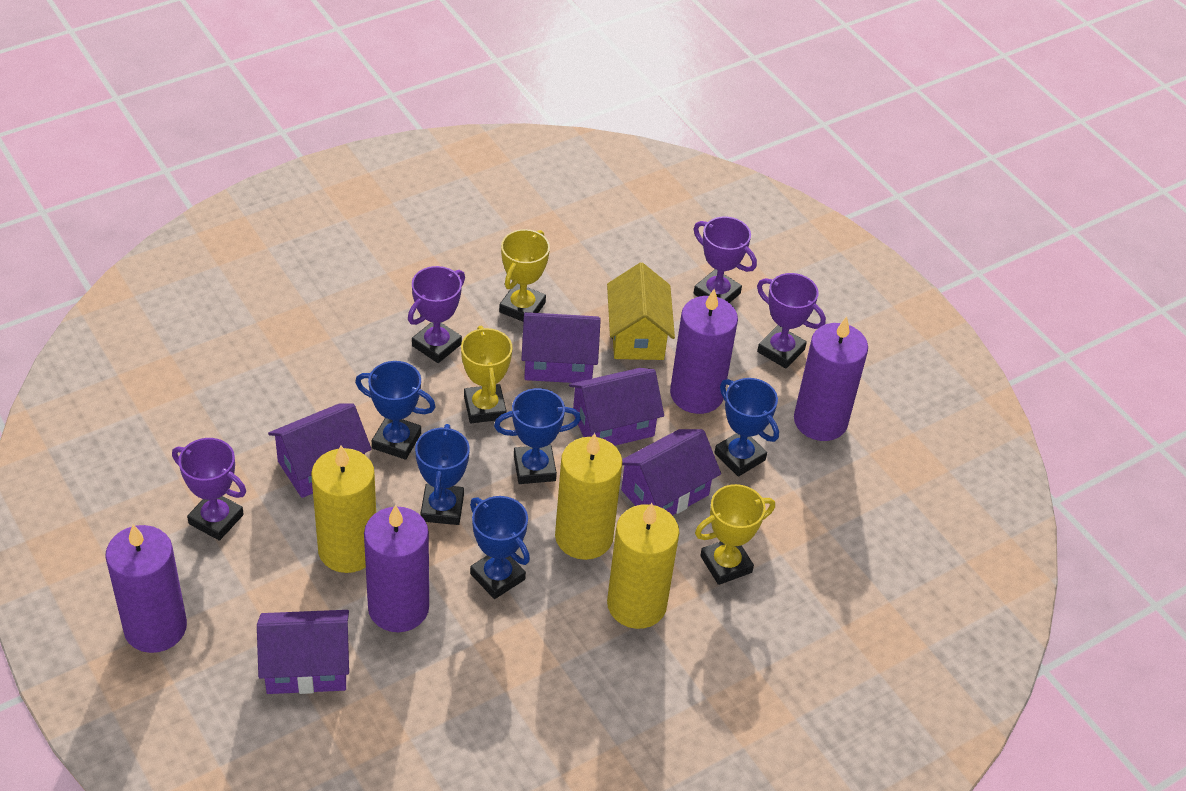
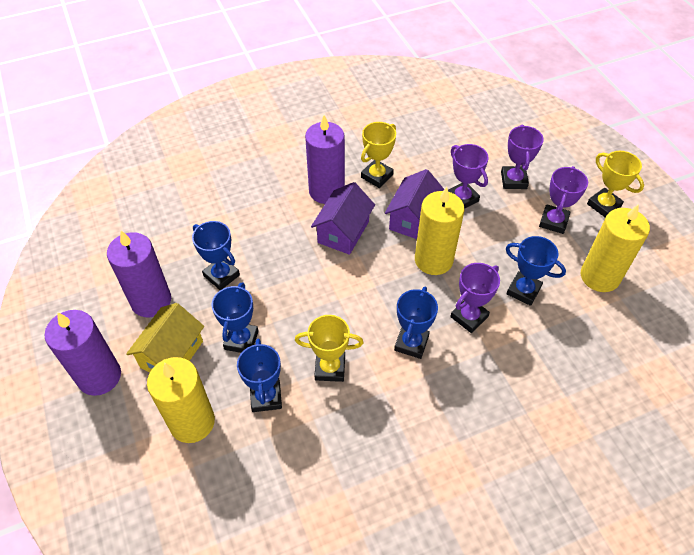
purple candle: 4 -> 3
purple house: 5 -> 2

